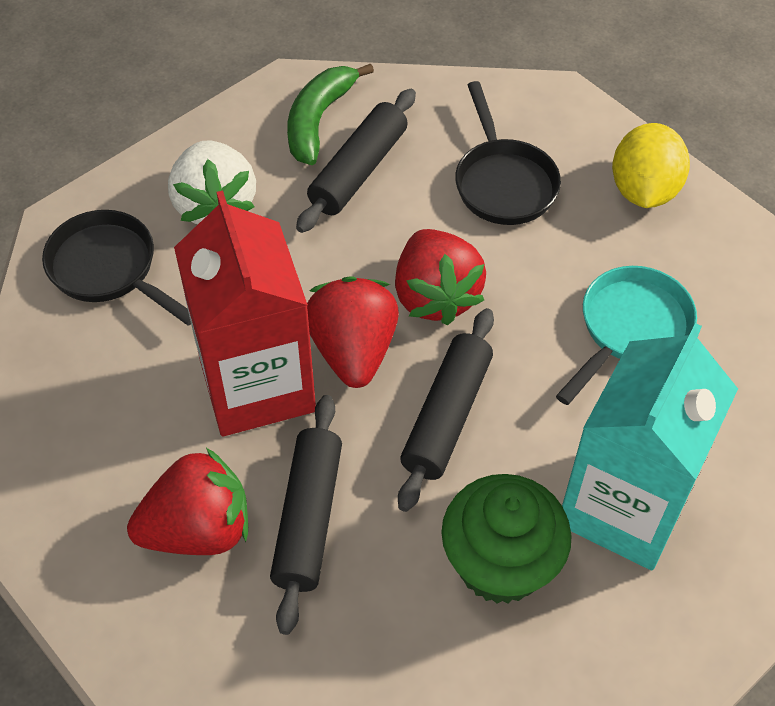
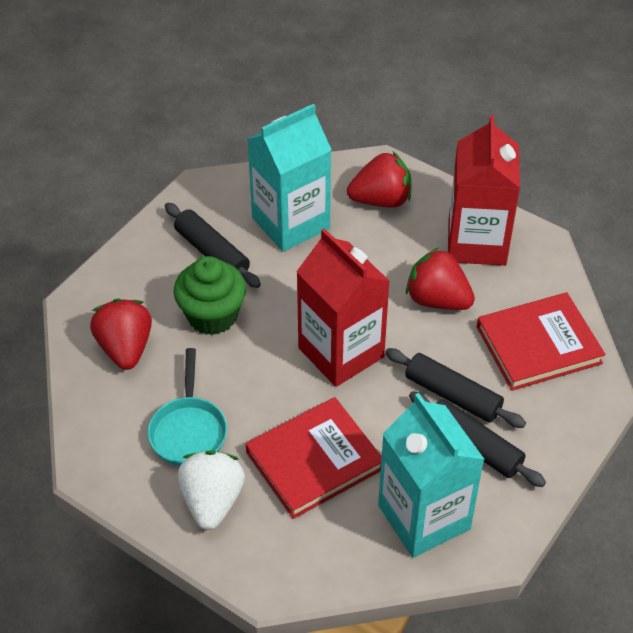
black pan: 2 -> 0
green banana: 1 -> 0
red book: 0 -> 2
red carton: 1 -> 2
turquoise carton: 1 -> 2
yellow lemon: 1 -> 0

